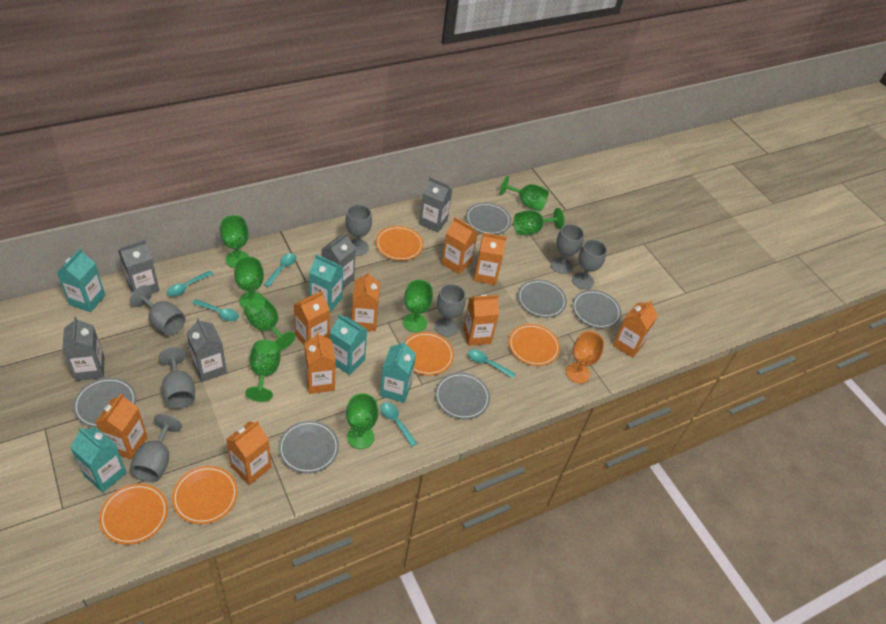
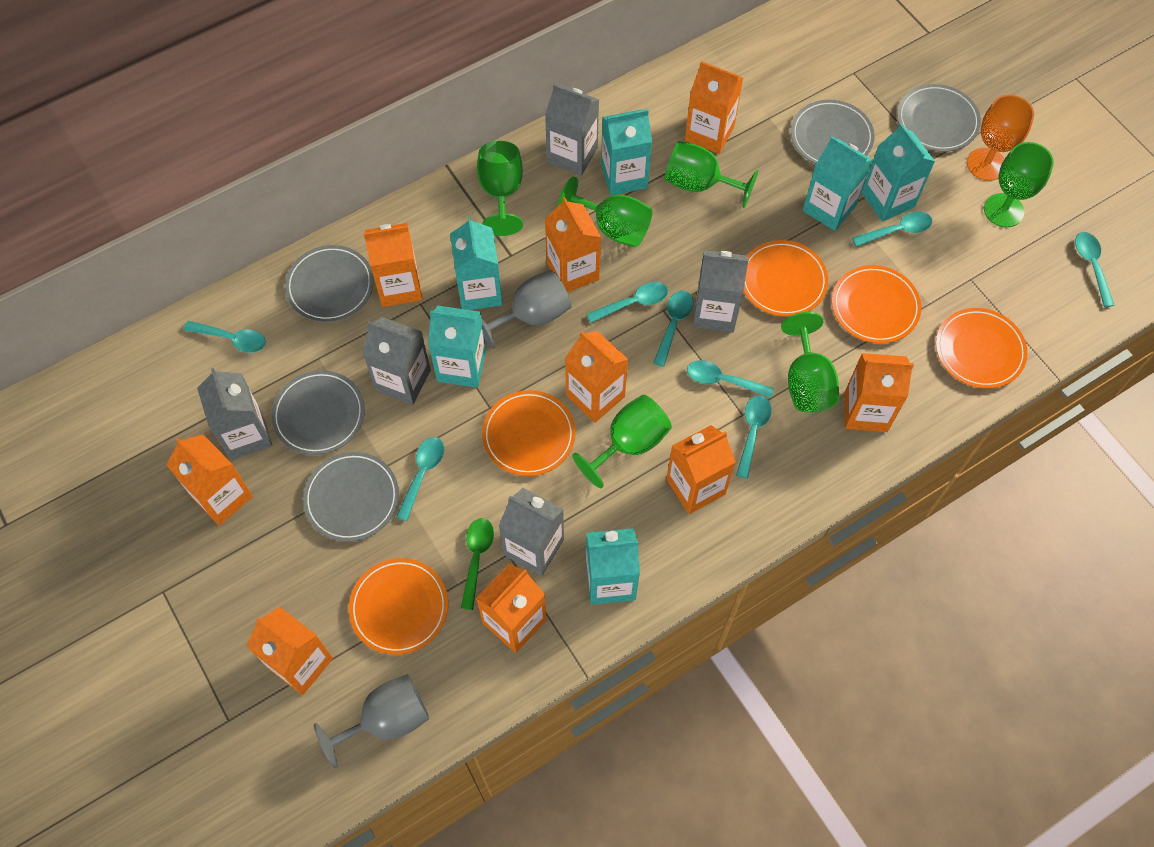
green goblet: 8 -> 6
green spoon: 0 -> 1
grey goblet: 7 -> 2
grey plate: 6 -> 5
turquoise carton: 5 -> 6
turquoise spoon: 5 -> 8

